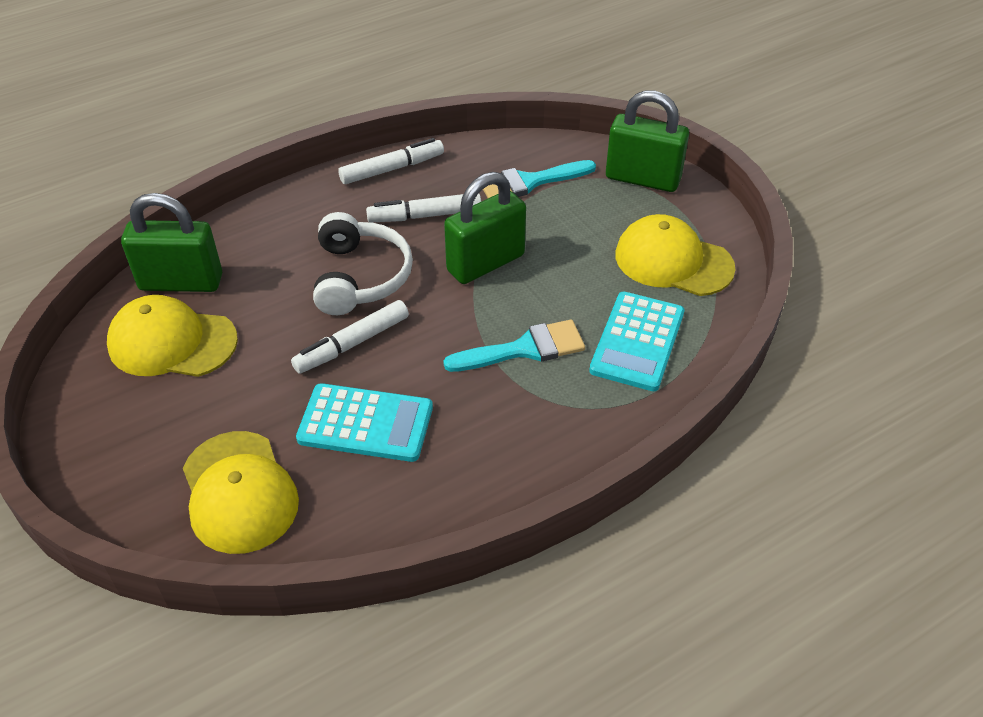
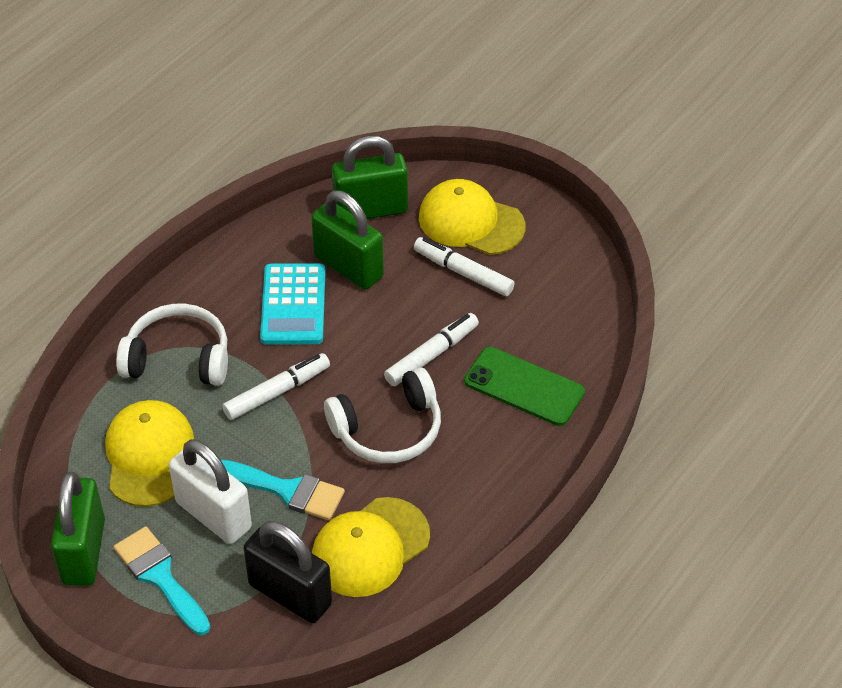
black padlock: 0 -> 1
green phone: 0 -> 1
turquoise calculator: 2 -> 1
white headphones: 1 -> 2
white padlock: 0 -> 1

